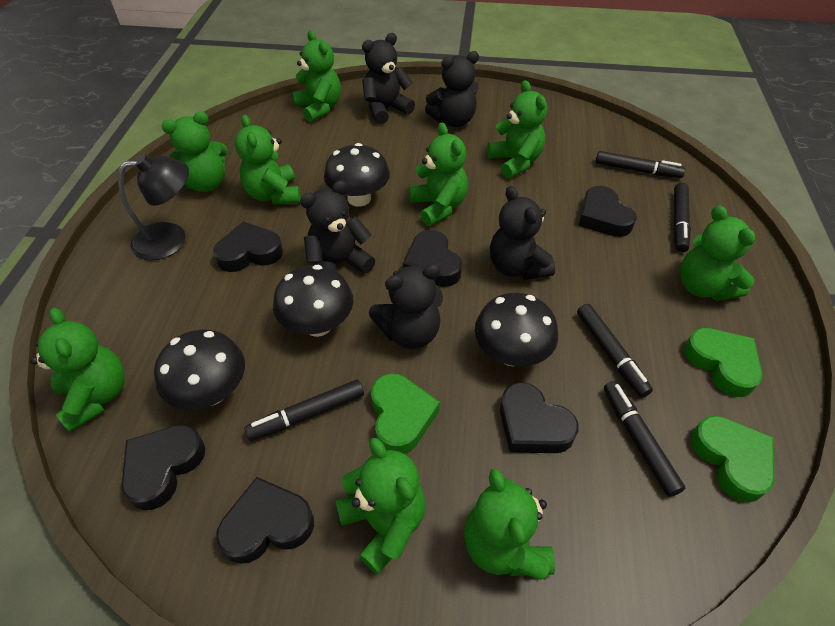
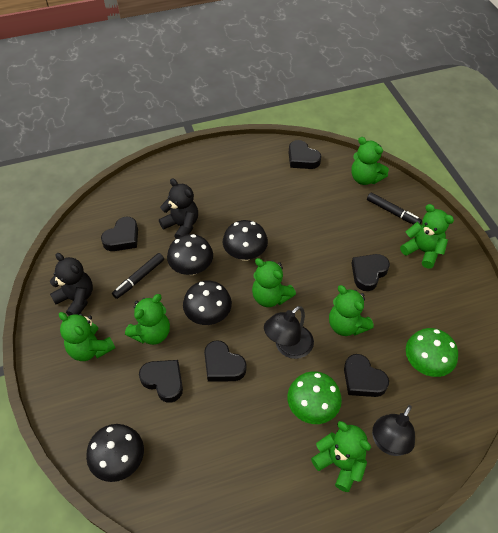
black lamp: 1 -> 2
black marker: 5 -> 2
black teddy bear: 5 -> 2
green heart: 3 -> 0
green mushroom: 0 -> 2
green teddy bear: 9 -> 7

